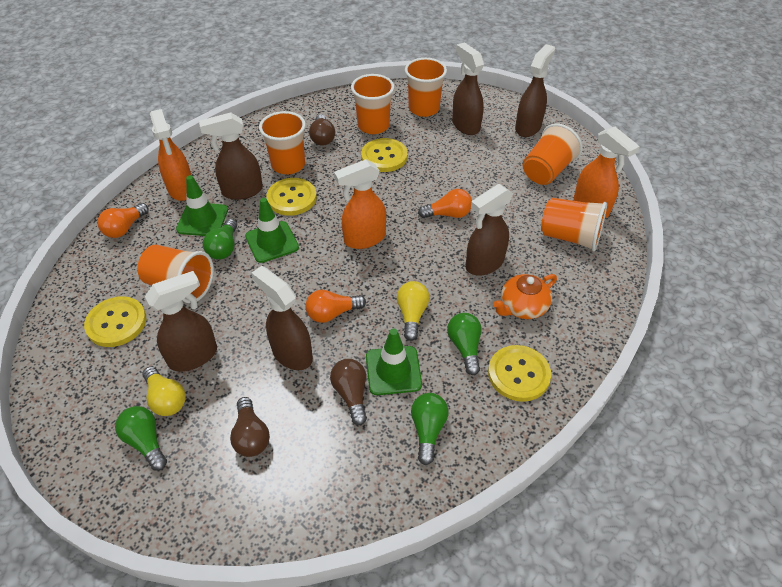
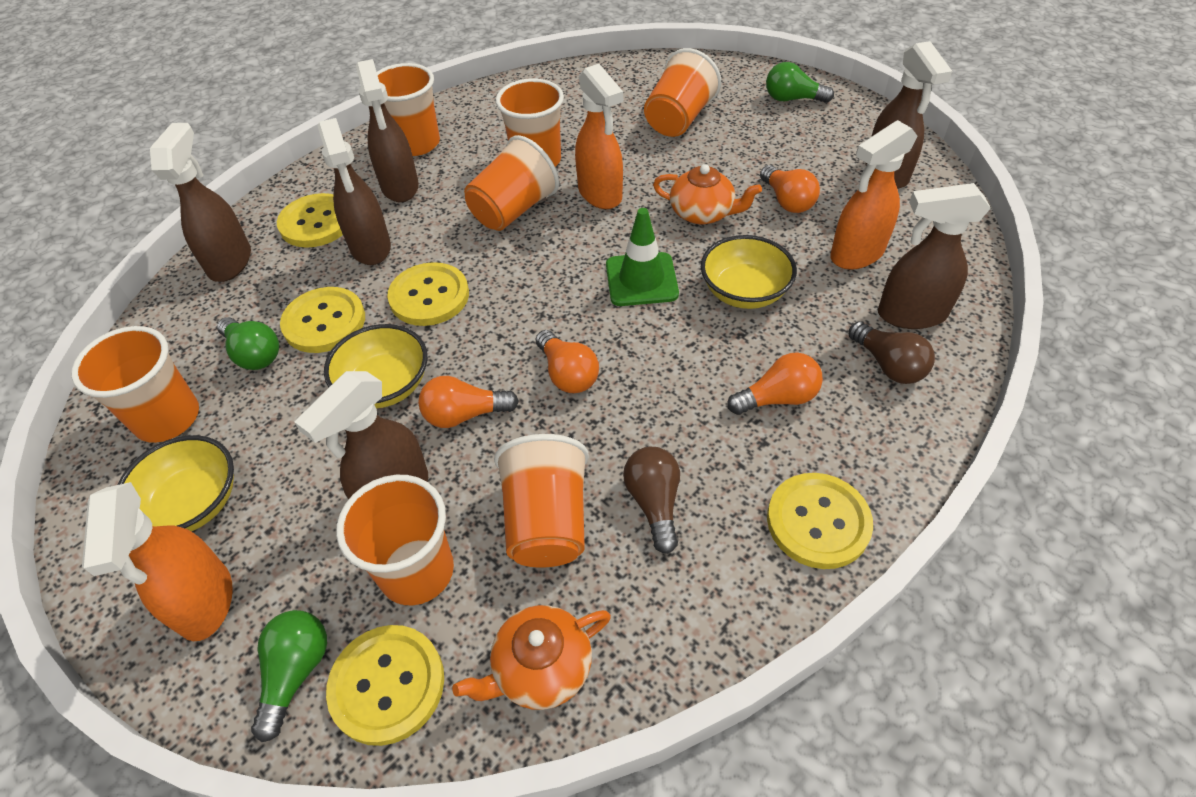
brown light bulb: 3 -> 2
green light bulb: 4 -> 3
green traffic cone: 3 -> 1
orange cup: 6 -> 7
orange light bulb: 3 -> 4
orange teapot: 1 -> 2
yellow bowl: 0 -> 3
yellow button: 4 -> 5
yellow light bulb: 2 -> 0

